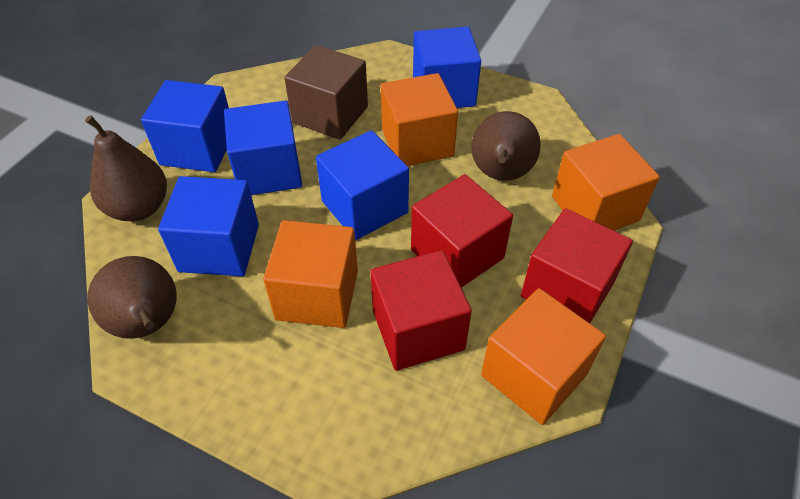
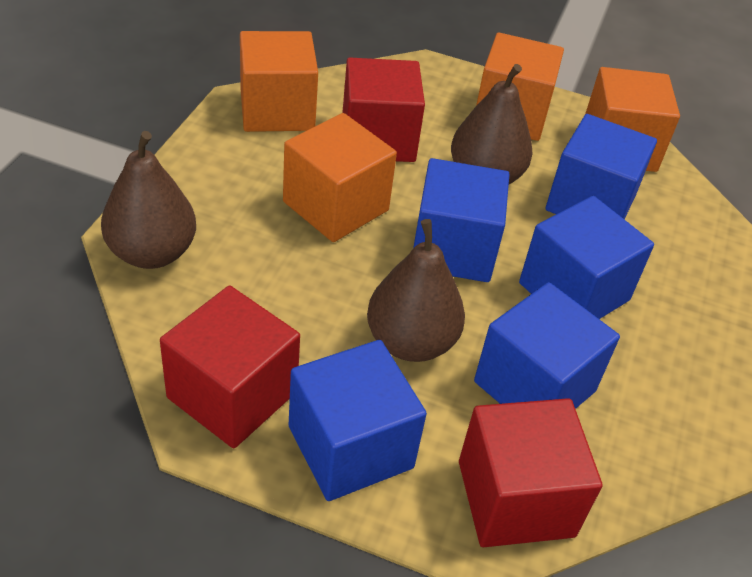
brown cube: 1 -> 0

